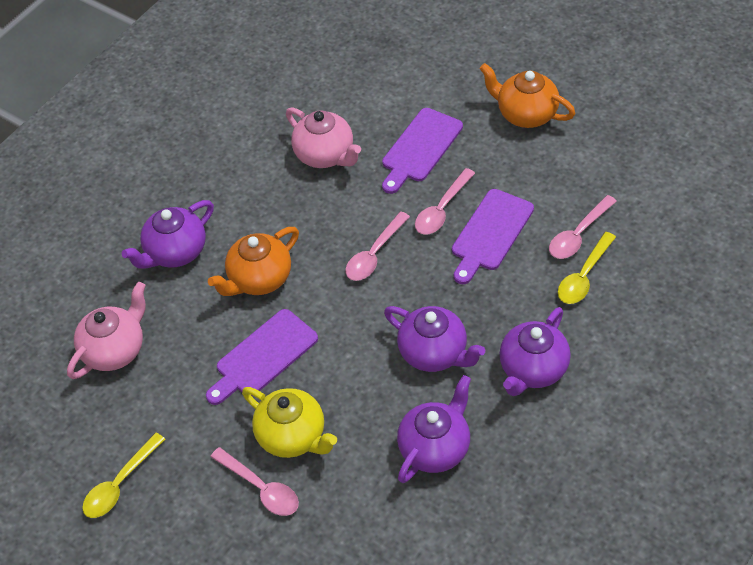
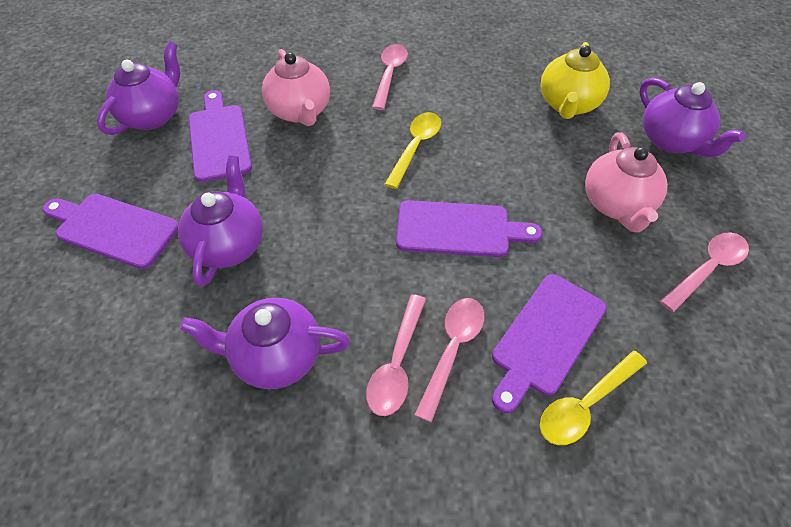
orange teapot: 2 -> 0
purple cutting board: 3 -> 4

